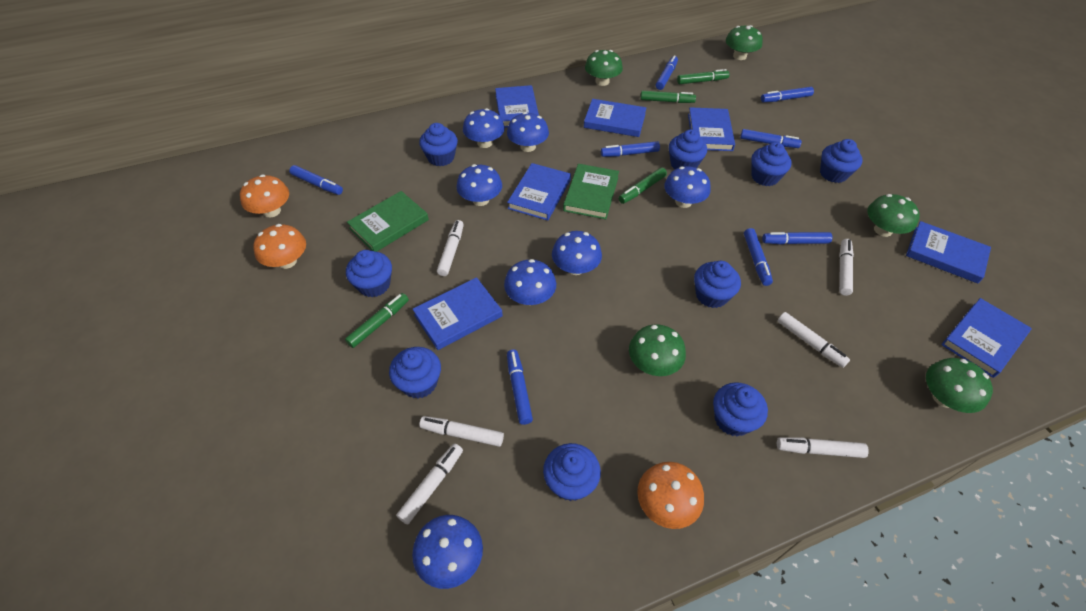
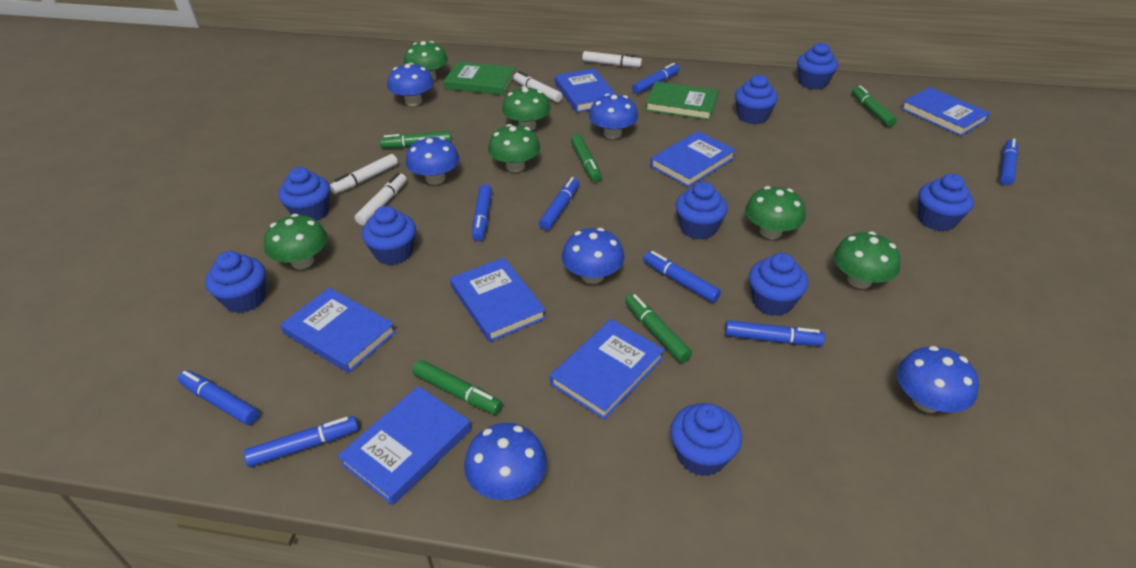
blue mushroom: 7 -> 6
green marker: 4 -> 5
green mushroom: 5 -> 6
orange mushroom: 3 -> 0
white marker: 6 -> 4

